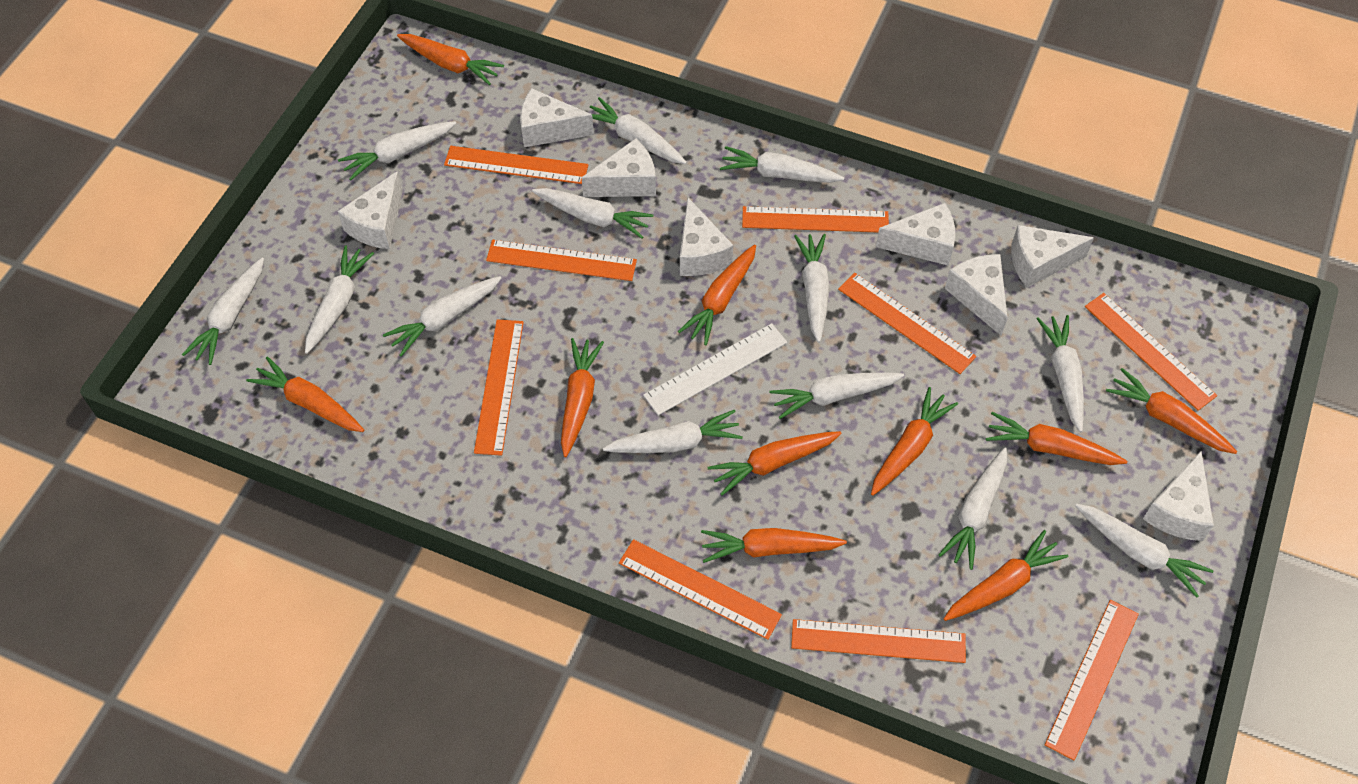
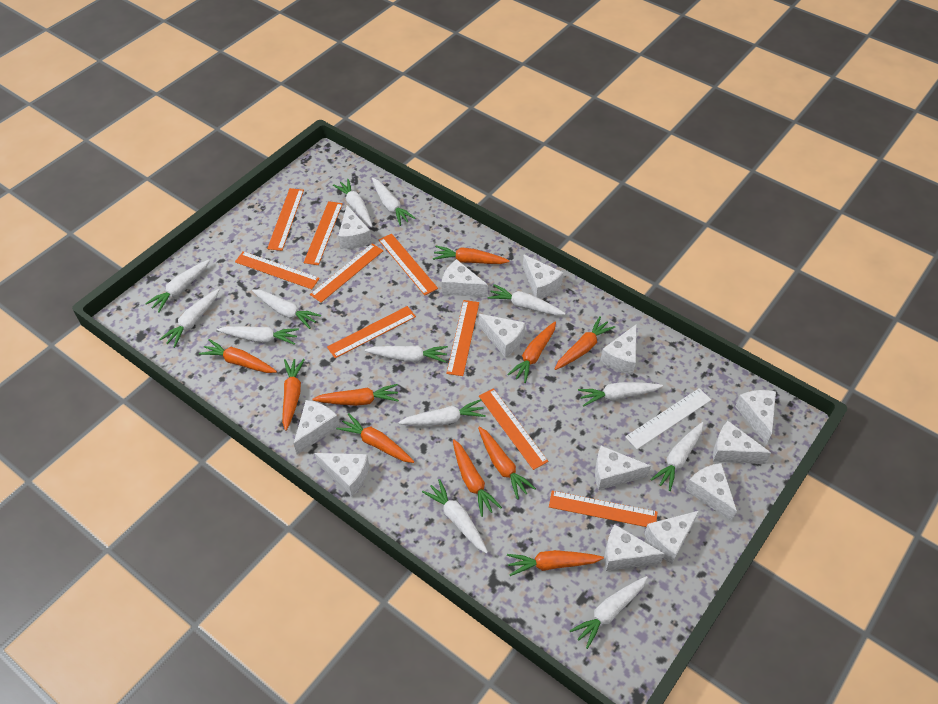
white cheese: 8 -> 13

